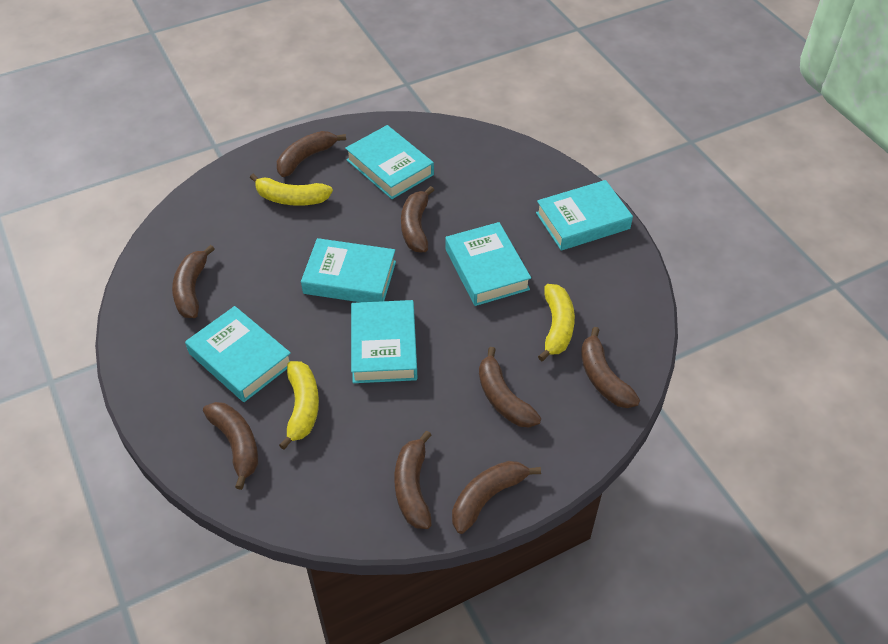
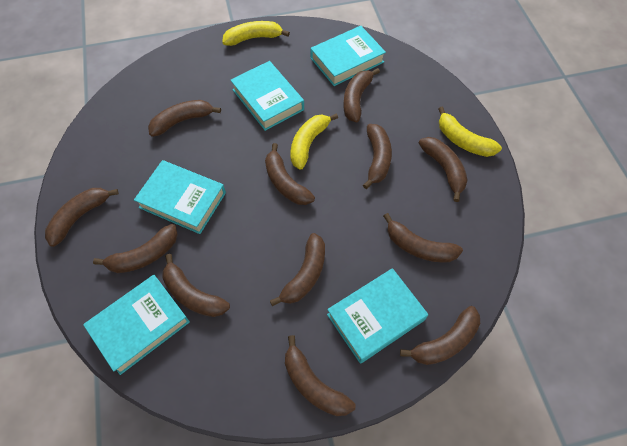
brown banana: 8 -> 12
turquoise book: 6 -> 5

